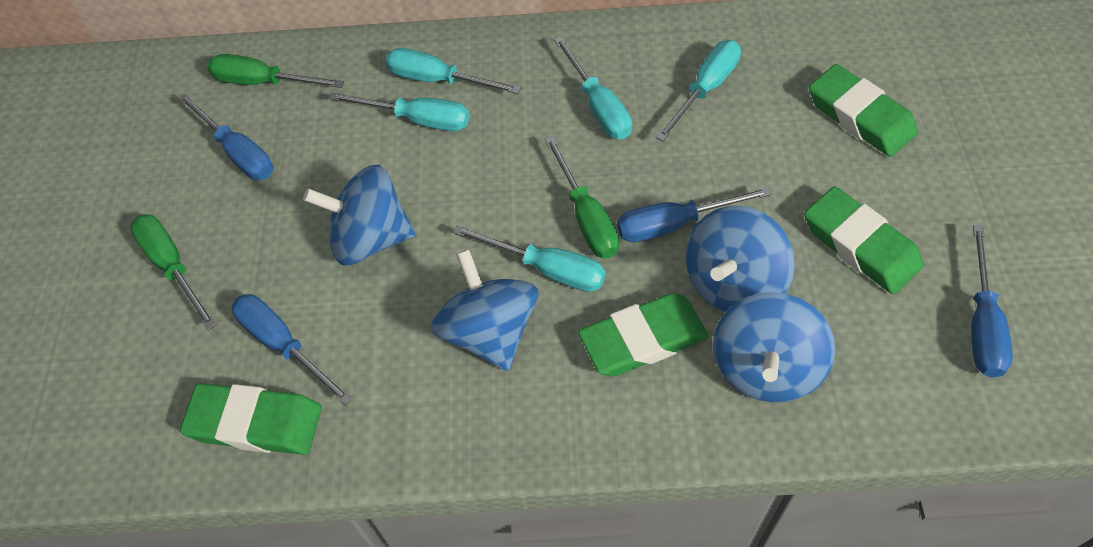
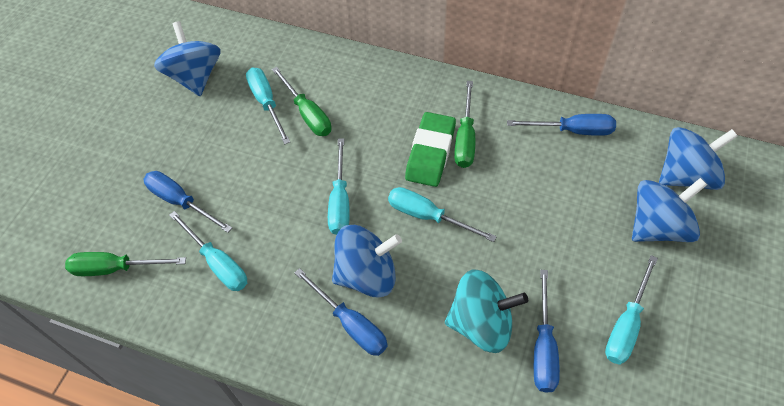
green eraser: 4 -> 1
turquoise spinning top: 0 -> 1

